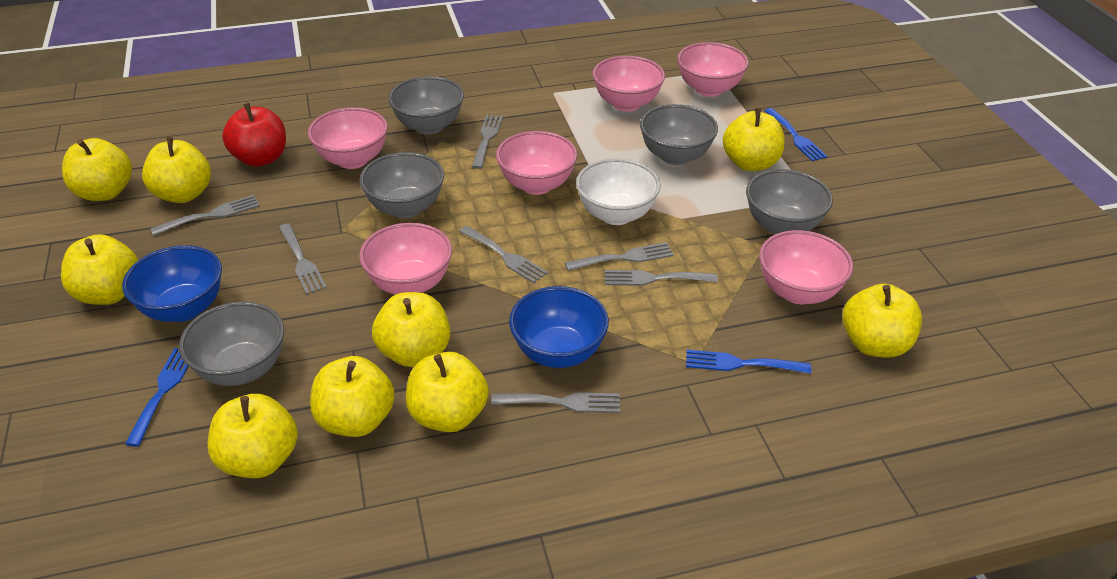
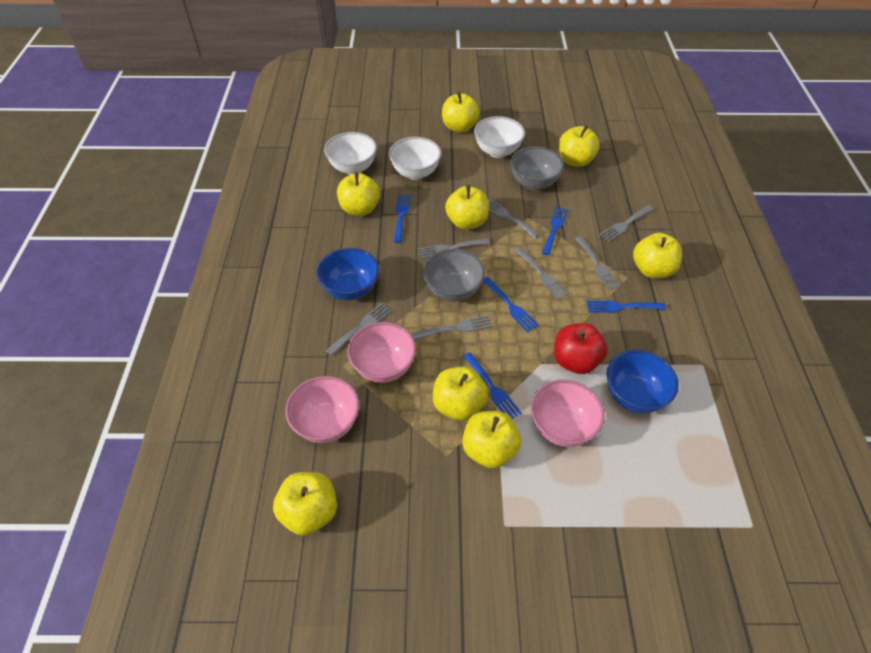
blue fork: 3 -> 5
grey bowl: 5 -> 2
pink bowl: 6 -> 3
white bowl: 1 -> 3
yellow apple: 9 -> 8

